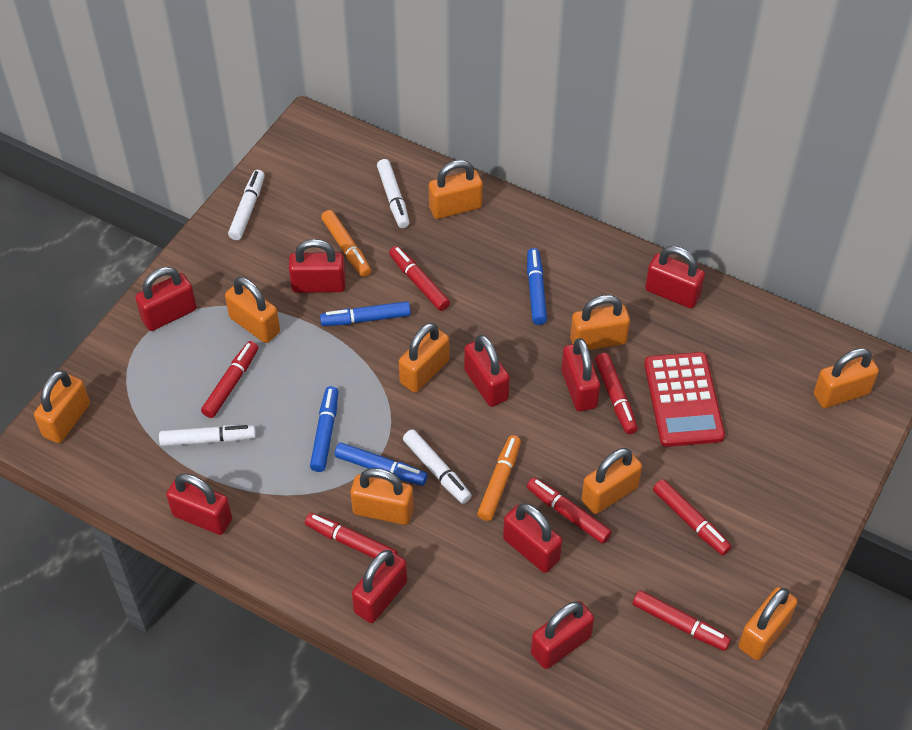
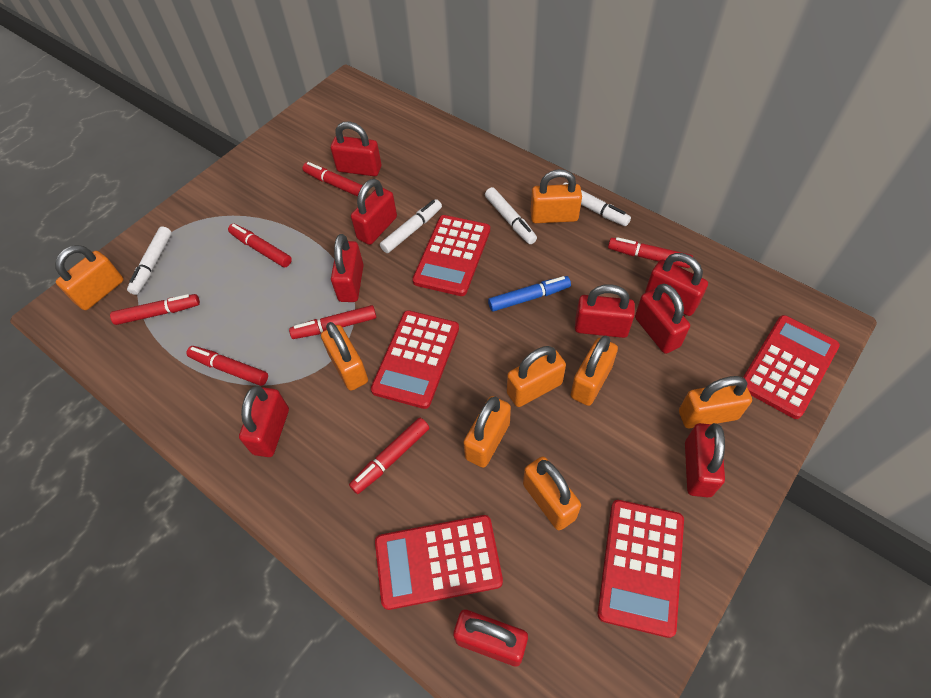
blue marker: 4 -> 1
orange marker: 2 -> 0
orange padlock: 9 -> 8
red calculator: 1 -> 5

